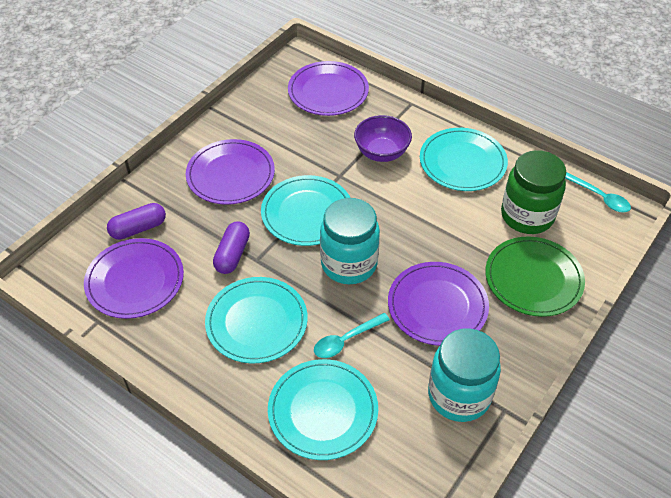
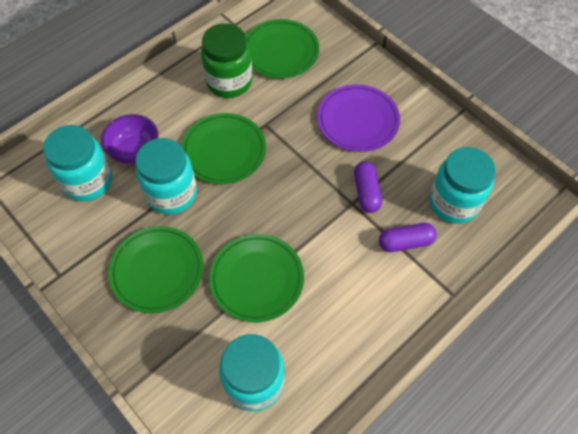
green plate: 1 -> 4
purple plate: 4 -> 1
turquoise jar: 2 -> 4
turquoise plate: 4 -> 0
turquoise spoon: 2 -> 0

